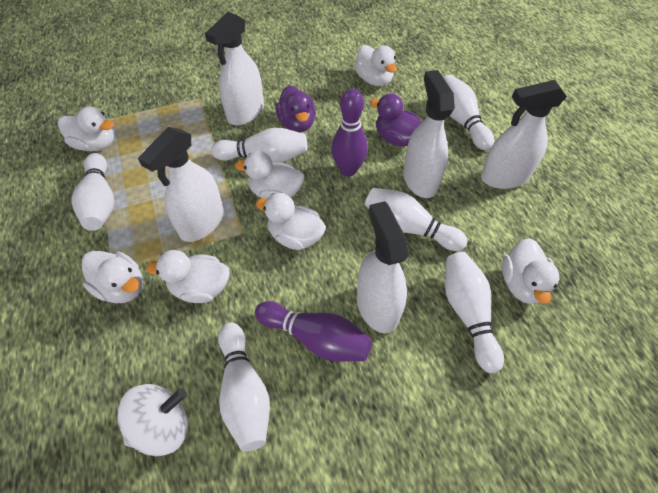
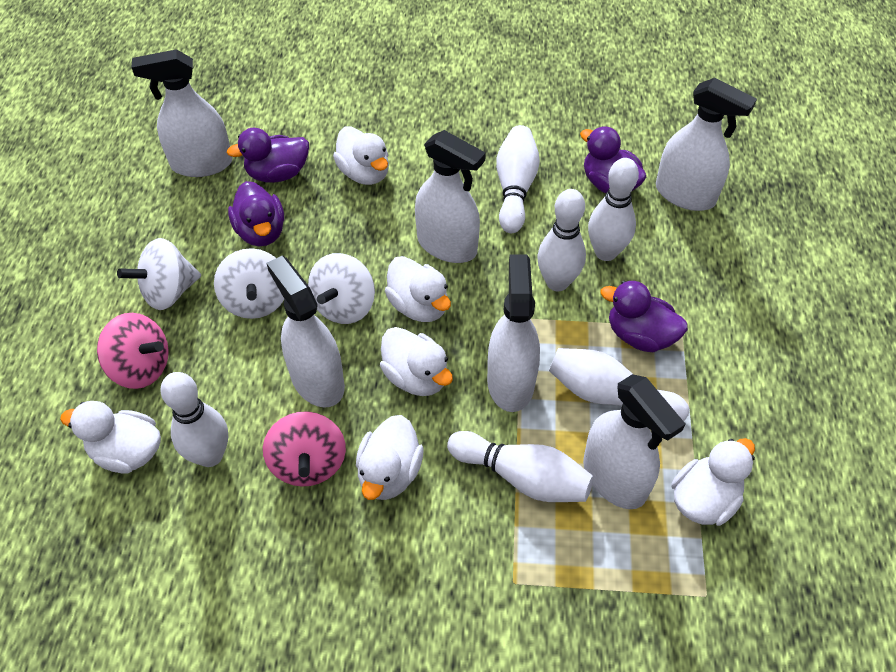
pink spinning top: 0 -> 2
purple bowling pin: 2 -> 0
purple duck: 2 -> 4
white duck: 7 -> 6
white spinning top: 1 -> 3
white spray bottle: 5 -> 6

